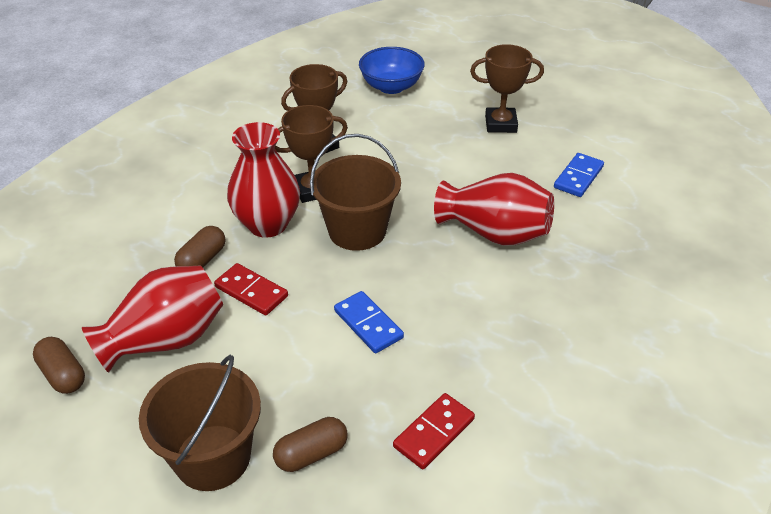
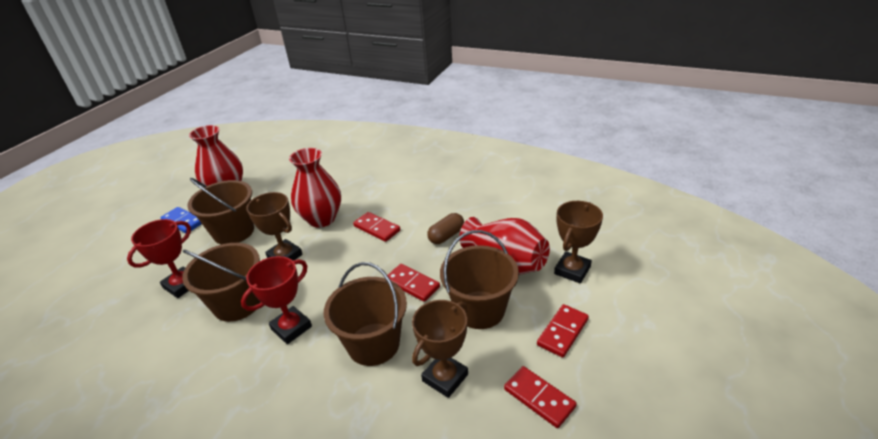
blue bowl: 1 -> 0
blue domino: 2 -> 1
brown bucket: 2 -> 4
brown capsule: 3 -> 1
red domino: 2 -> 4
red trophy: 0 -> 2

